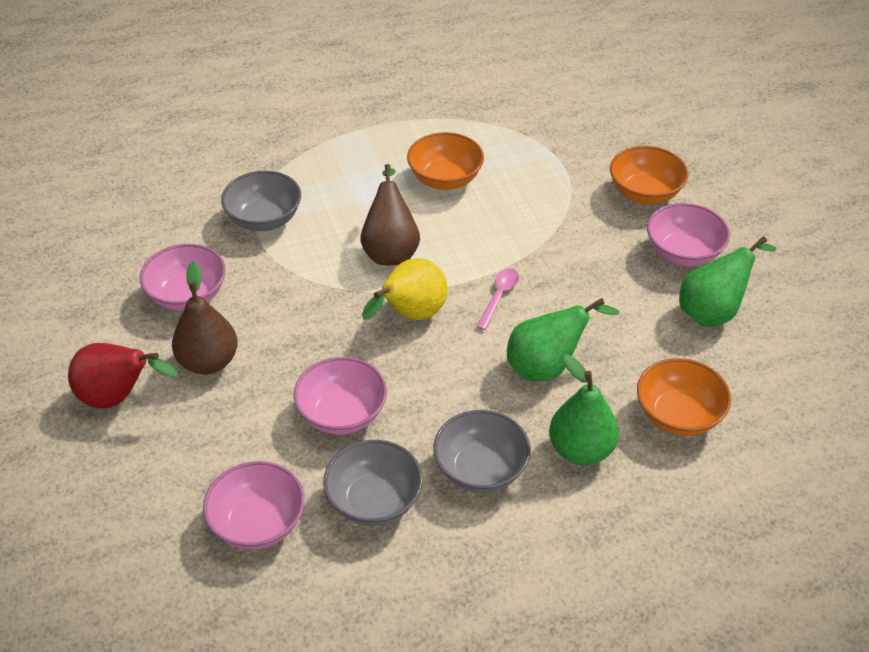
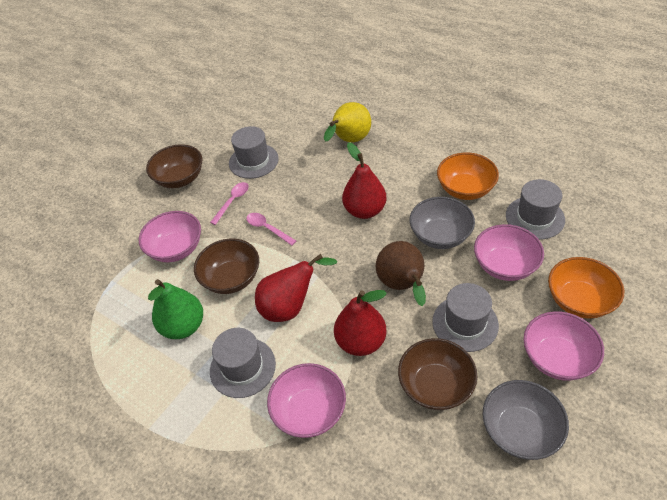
brown bowl: 0 -> 3
brown pear: 2 -> 1
green pear: 3 -> 1
grey bowl: 3 -> 2
grey hat: 0 -> 4
orange bowl: 3 -> 2
pink spoon: 1 -> 2
red pear: 1 -> 3

